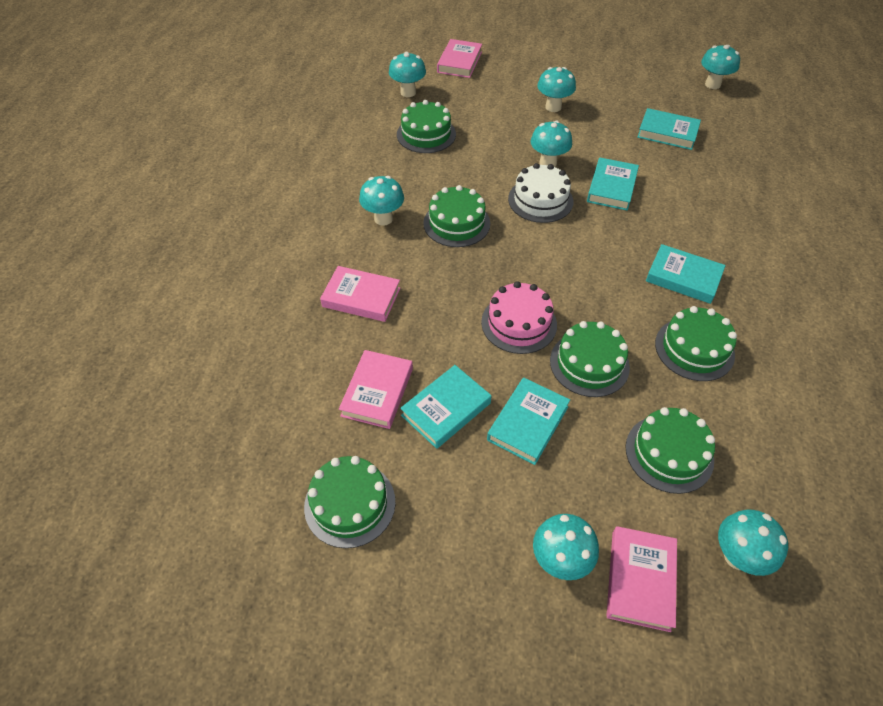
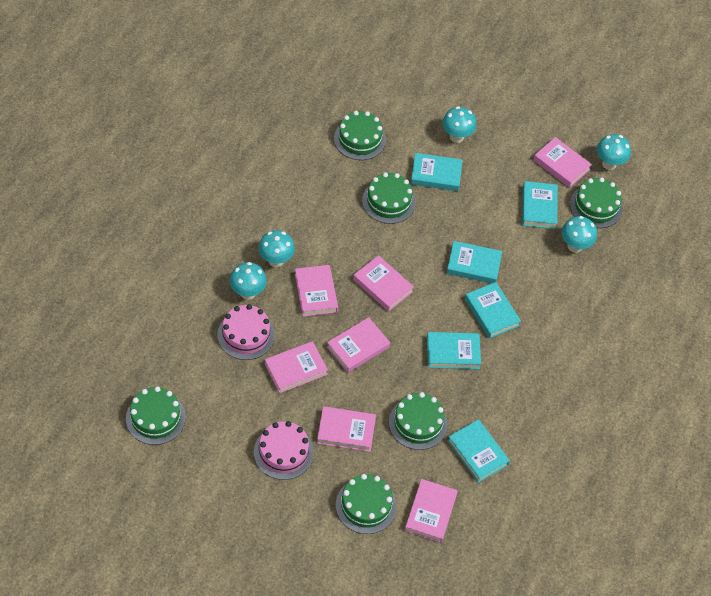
pink book: 4 -> 7
pink cake: 1 -> 2
turquoise book: 5 -> 6
turquoise mushroom: 7 -> 5
white cake: 1 -> 0

